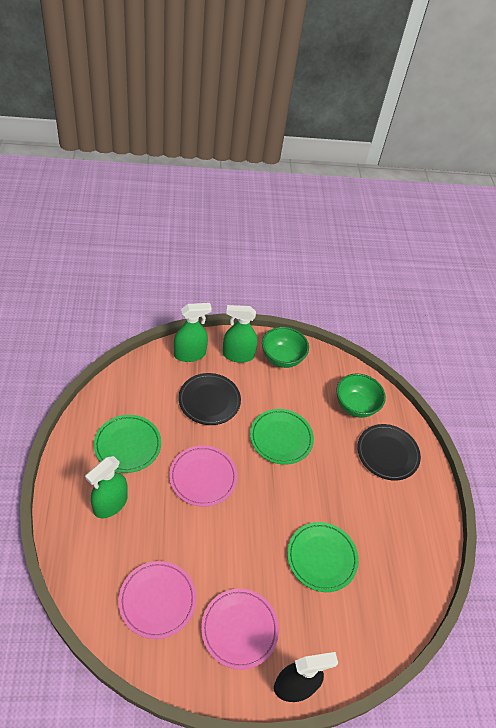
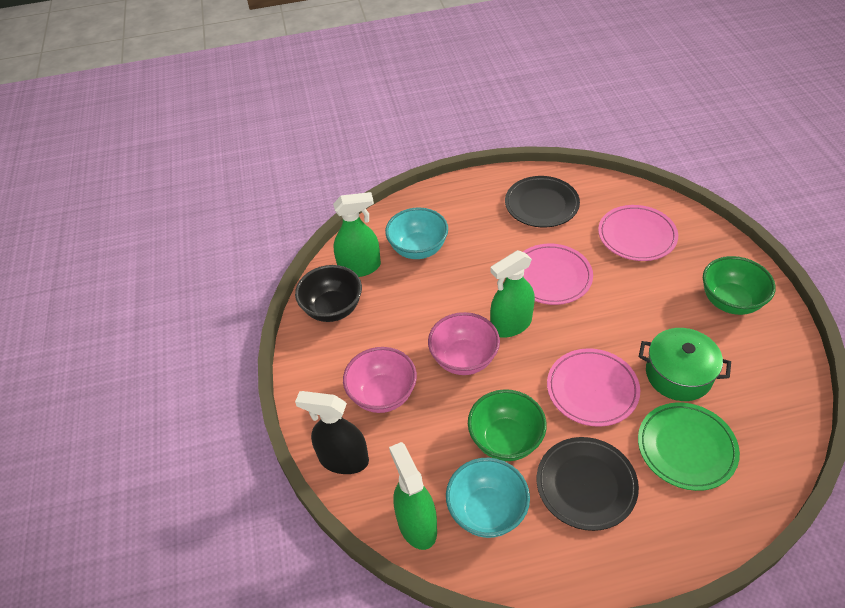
black bowl: 0 -> 1
green plate: 3 -> 1
green pot: 0 -> 1
pink bowl: 0 -> 2
turquoise bowl: 0 -> 2

